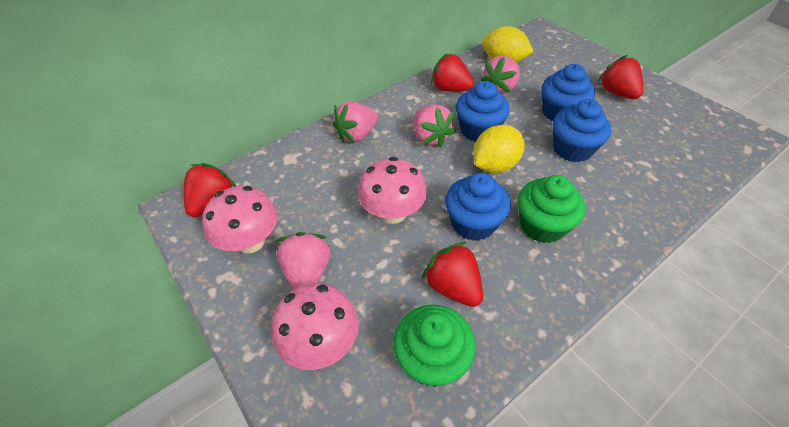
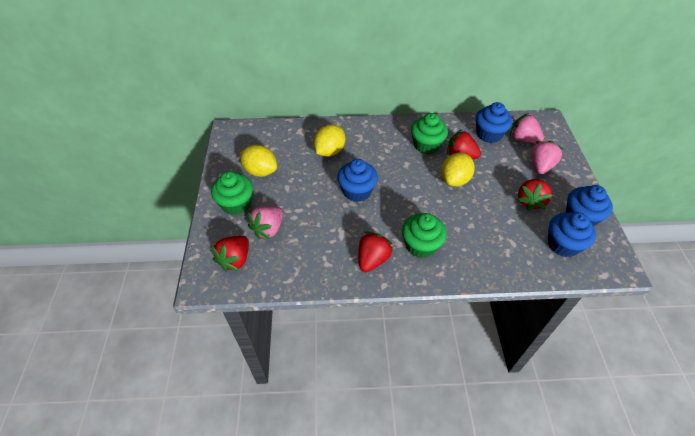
green cupcake: 2 -> 3
pink mushroom: 3 -> 0
pink strawberry: 4 -> 3
yellow lemon: 2 -> 3

